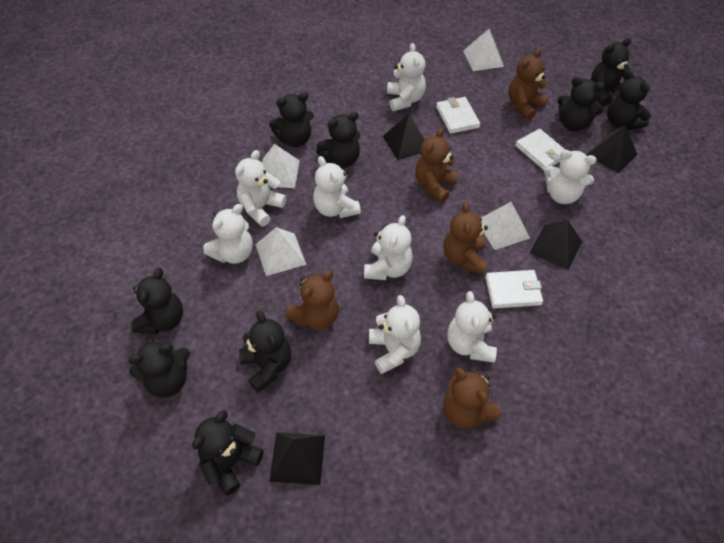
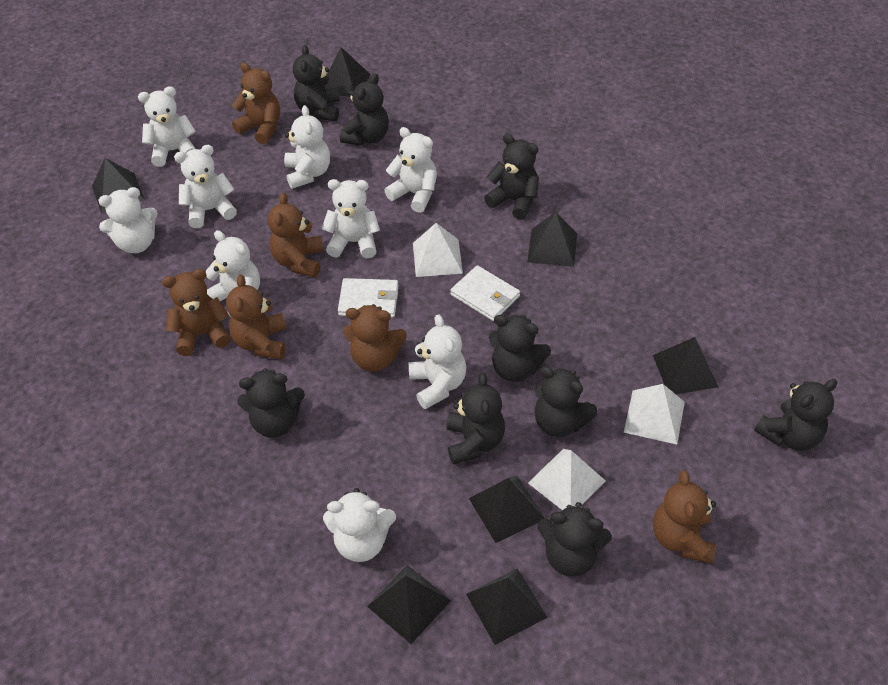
black pyramid: 4 -> 7
brown teddy bear: 5 -> 6
white pyramid: 4 -> 3
white teddy bear: 8 -> 9
white wallet: 3 -> 2

